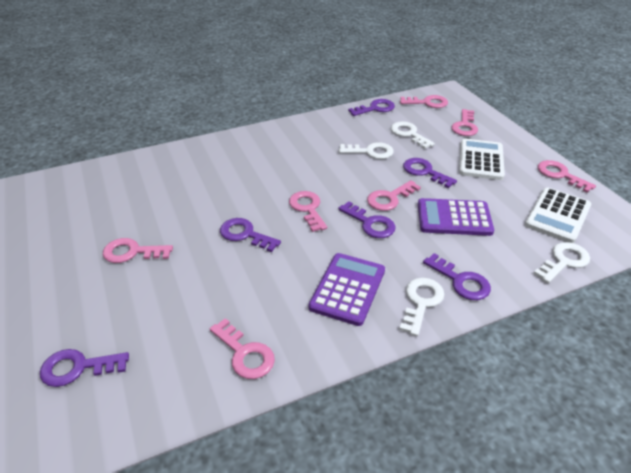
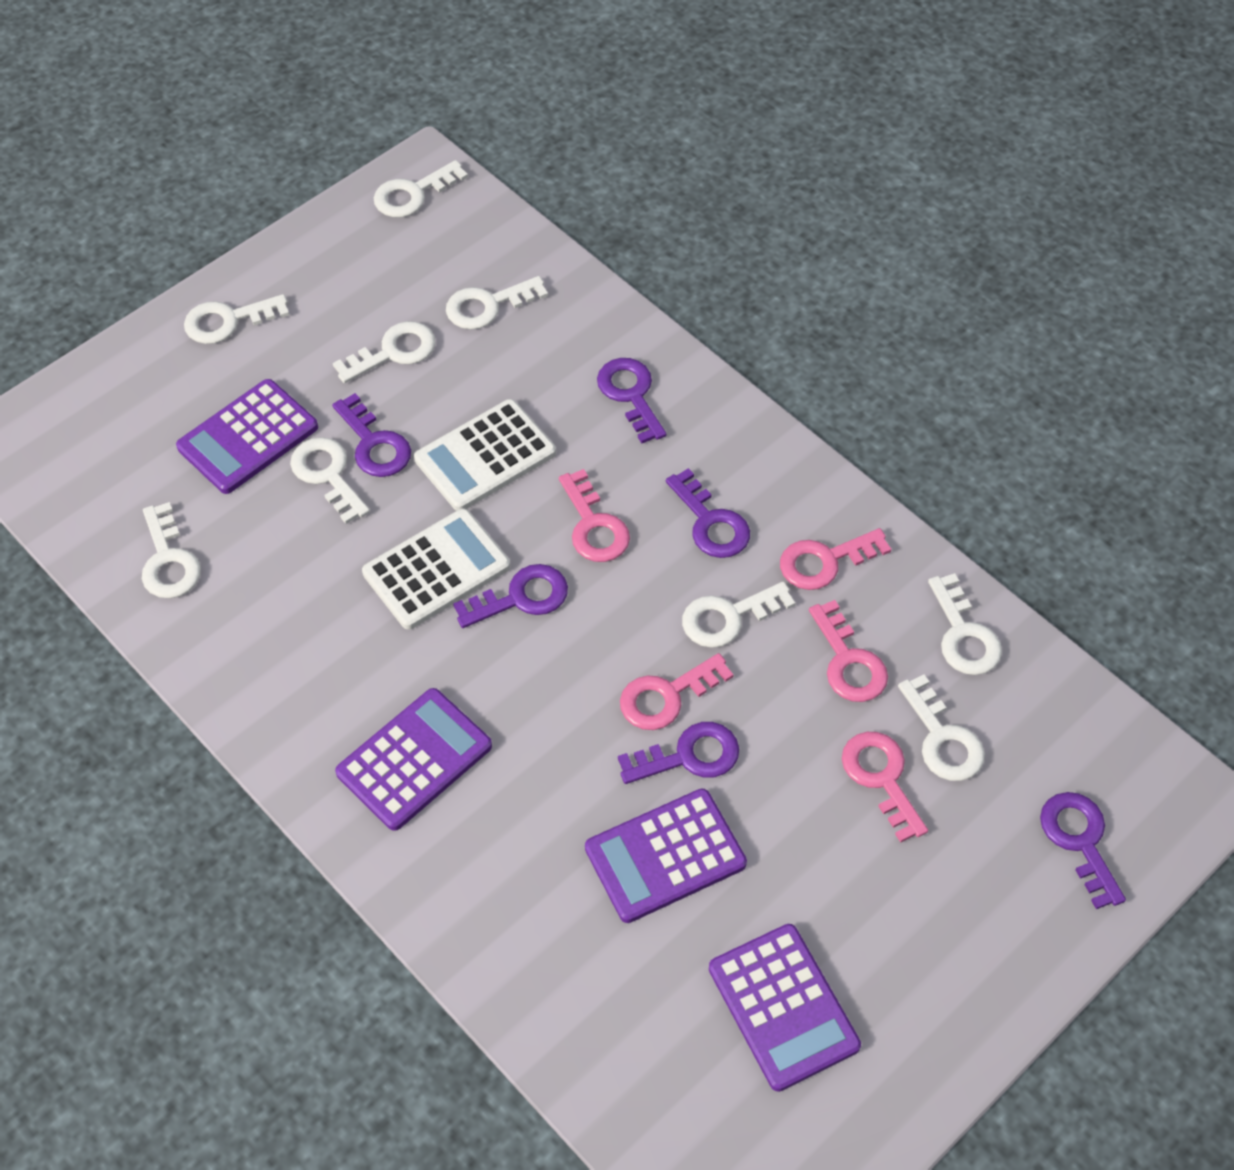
pink key: 7 -> 5
purple calculator: 2 -> 4
white key: 4 -> 9

